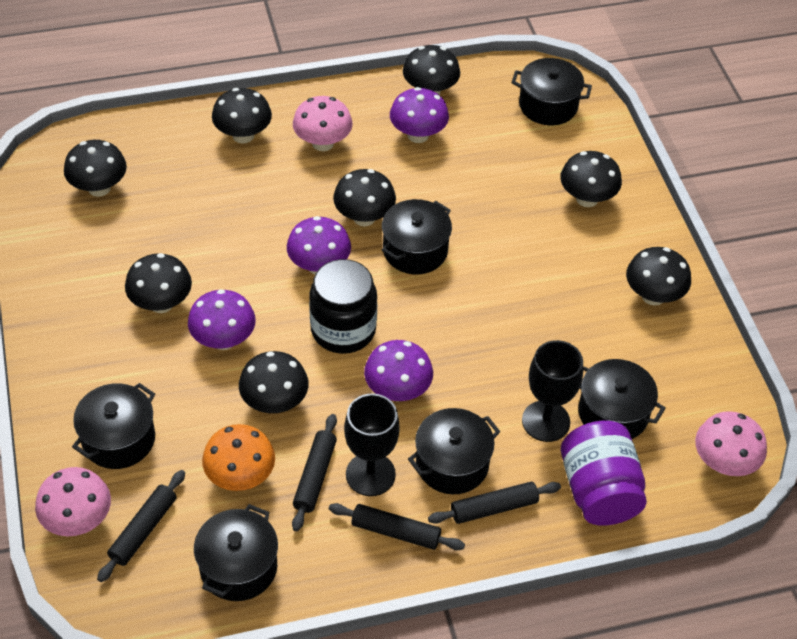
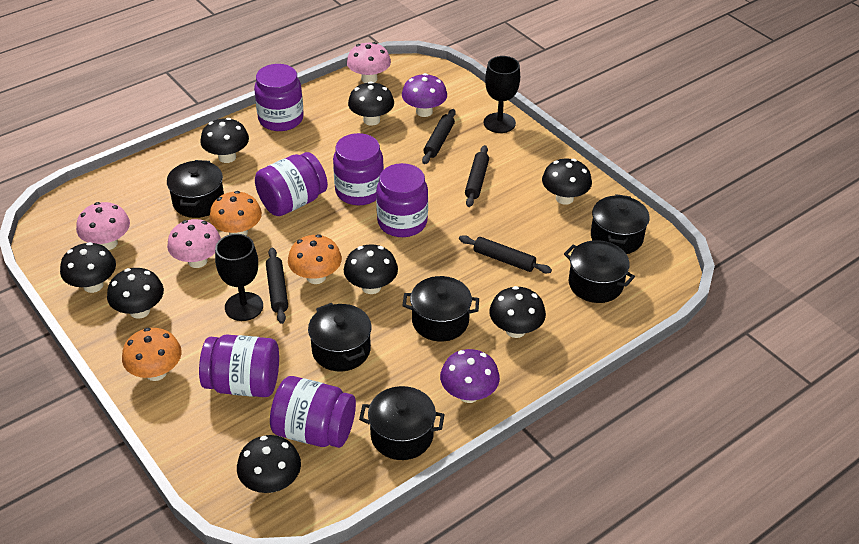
black jar: 1 -> 0
orange mushroom: 1 -> 3
purple jar: 1 -> 6
purple mushroom: 4 -> 2

